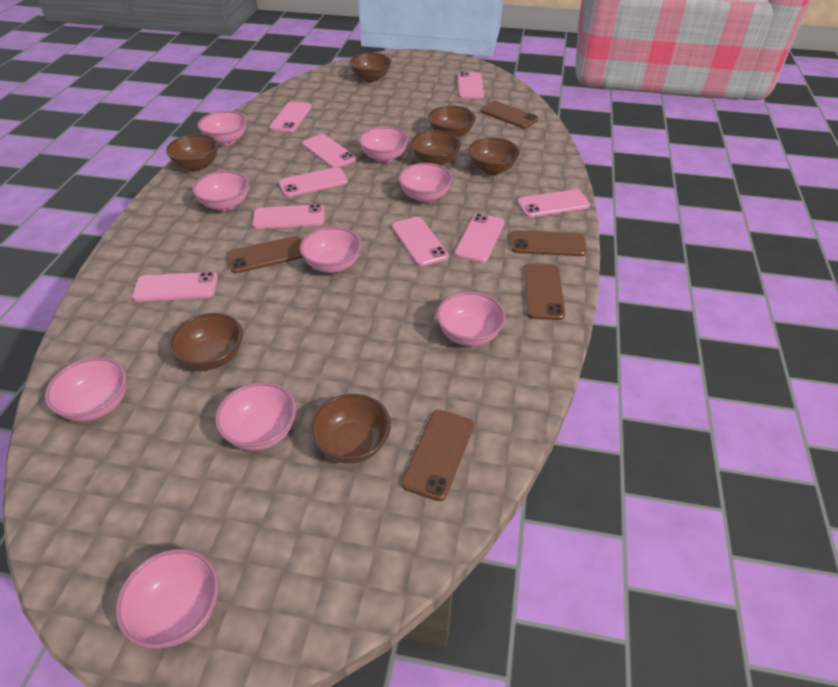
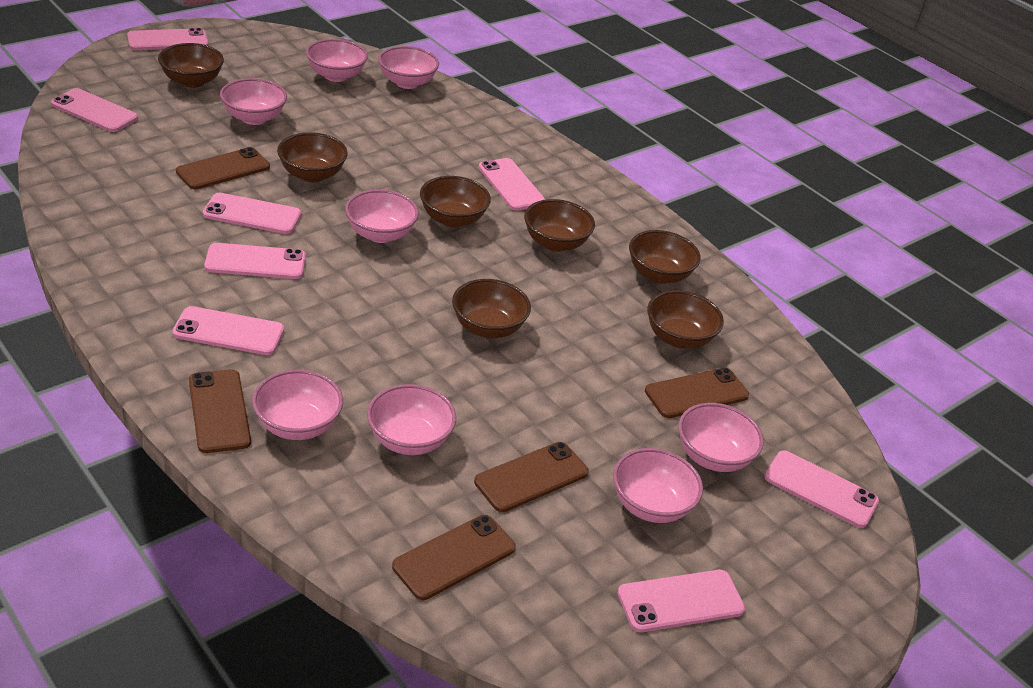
pink bowl: 9 -> 8
pink phone: 9 -> 8

